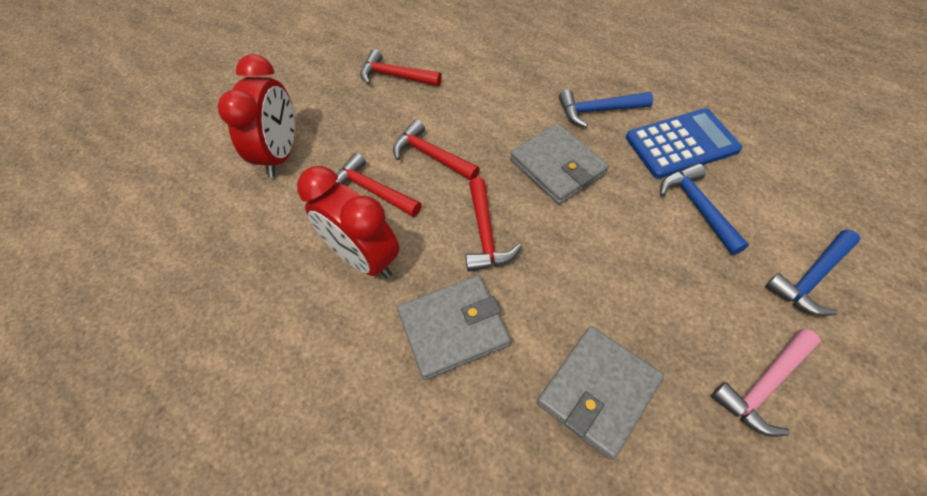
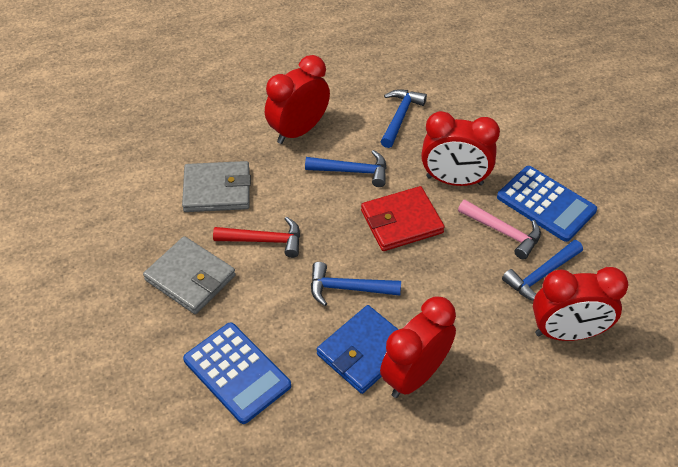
blue calculator: 1 -> 2
blue hammer: 3 -> 4
blue wallet: 0 -> 1
grey wallet: 3 -> 2
red clock: 2 -> 4
red hammer: 4 -> 1
red wallet: 0 -> 1

